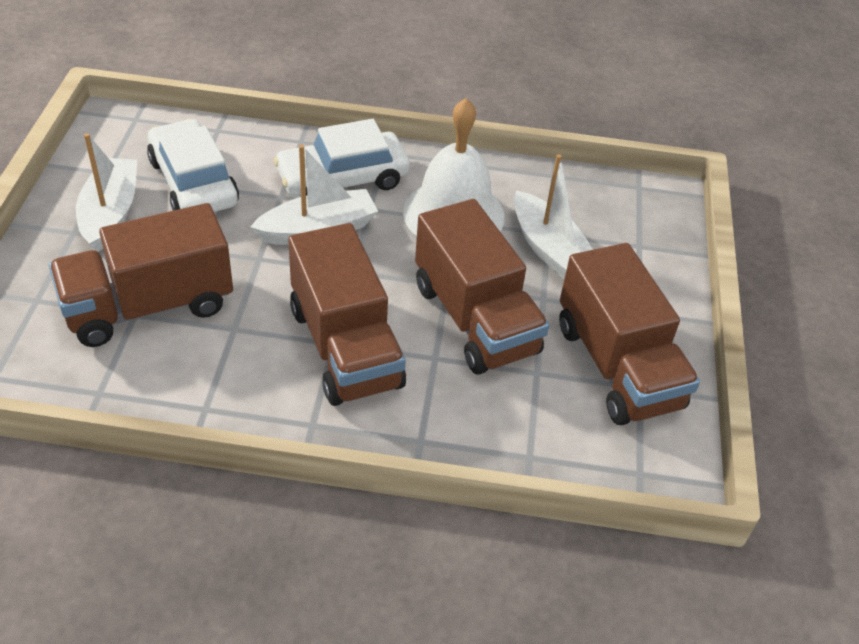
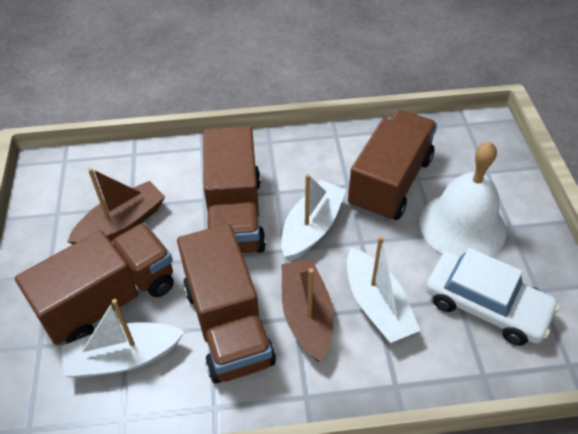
brown boat: 0 -> 2
white car: 2 -> 1

